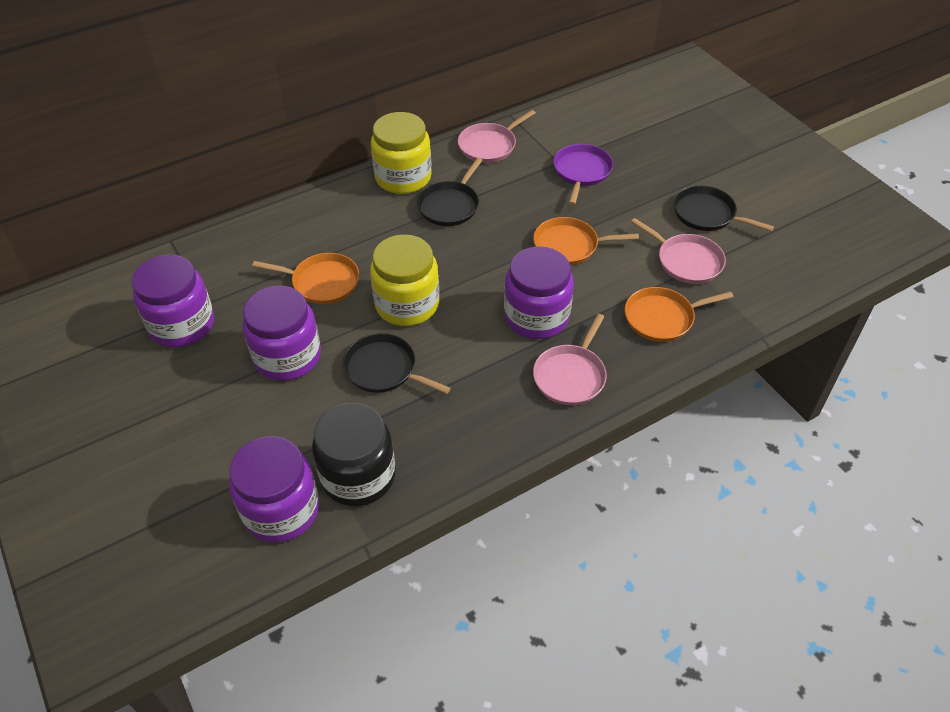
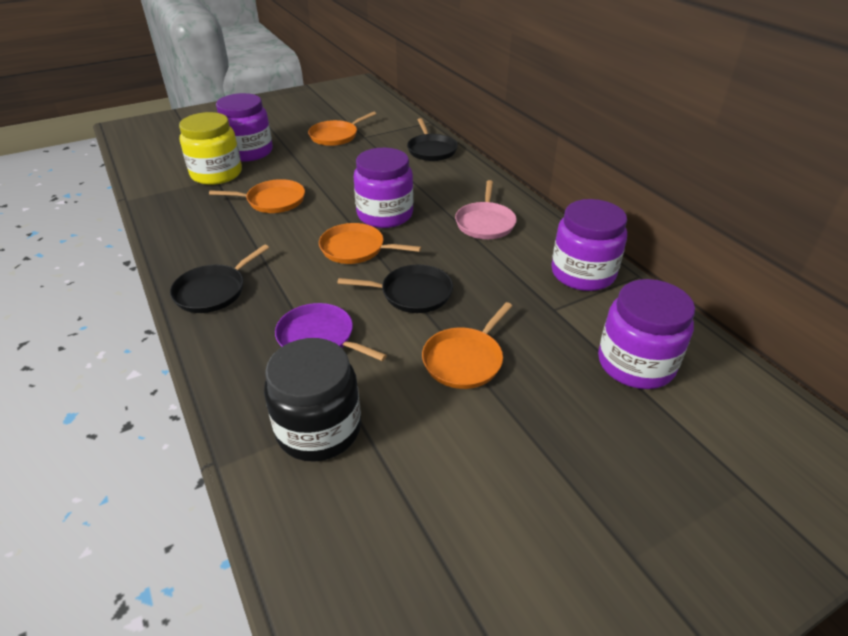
orange pan: 3 -> 4
pink pan: 3 -> 1
yellow jar: 2 -> 1

